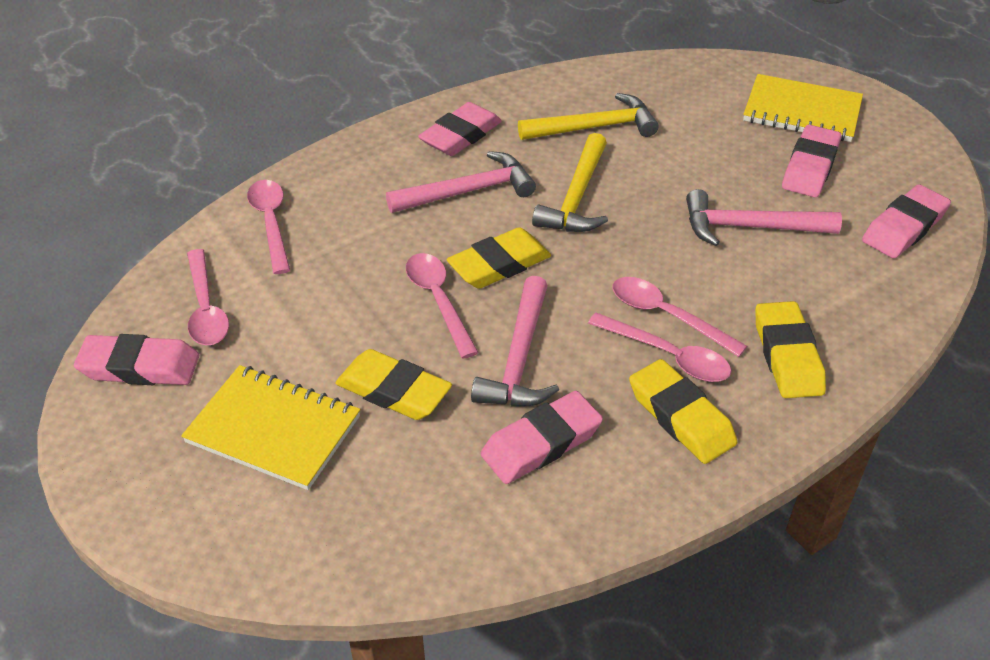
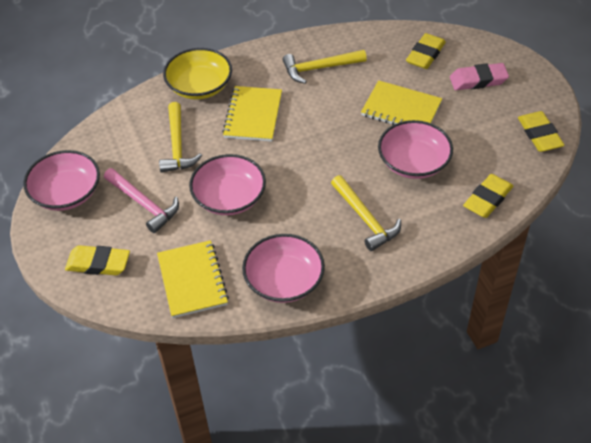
pink bowl: 0 -> 4
pink eraser: 5 -> 1
pink hammer: 3 -> 1
pink spoon: 5 -> 0
yellow bowl: 0 -> 1
yellow hammer: 2 -> 3
yellow notebook: 2 -> 3

